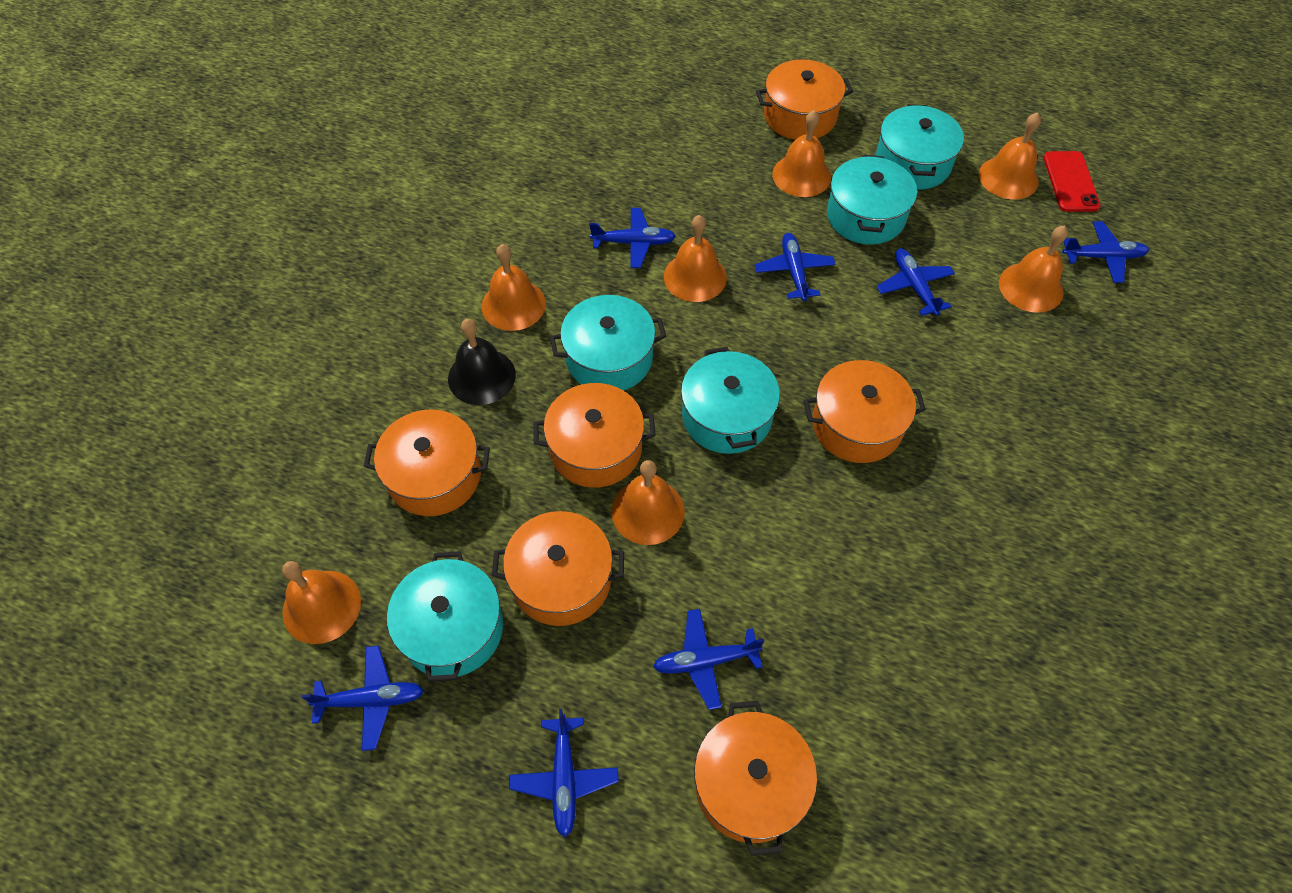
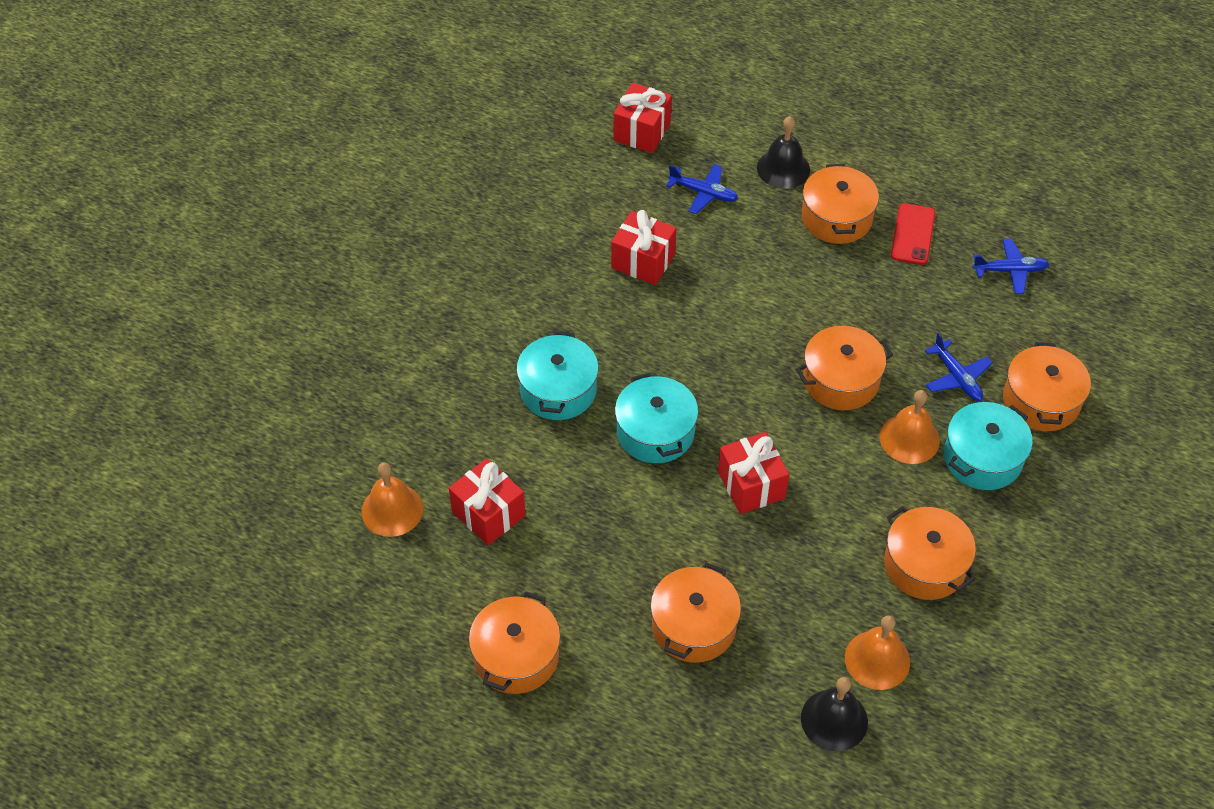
black bell: 1 -> 2
blue plane: 7 -> 3
orange bell: 7 -> 3
red gift: 0 -> 4
turquoise pot: 5 -> 3

